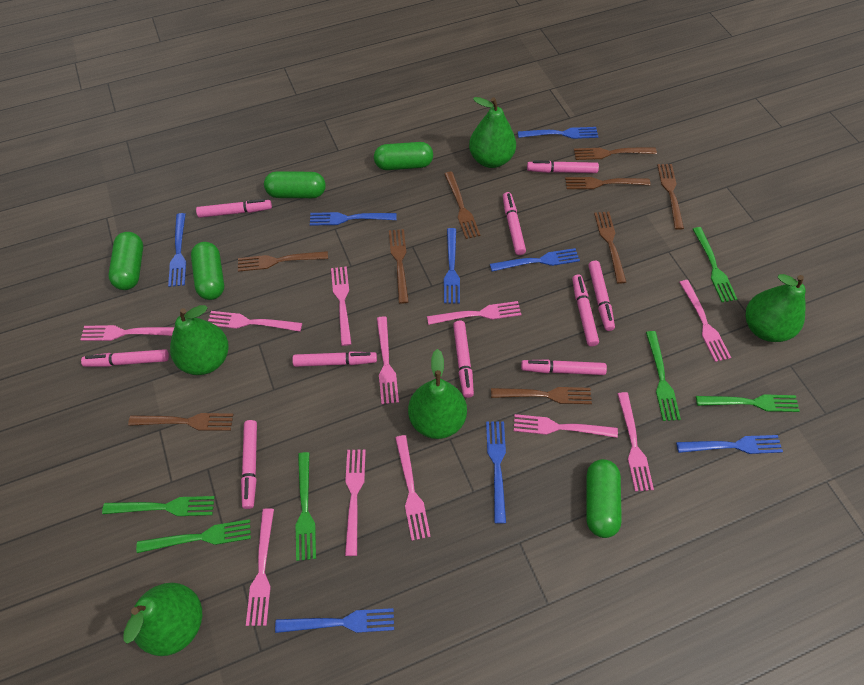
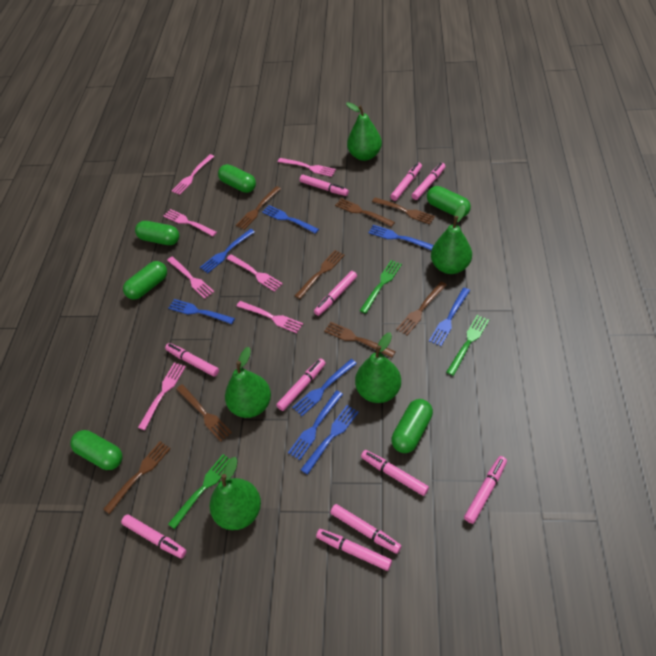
brown fork: 9 -> 8
green capsule: 5 -> 6
green fork: 6 -> 3
pink fork: 11 -> 7
pink marker: 10 -> 11

